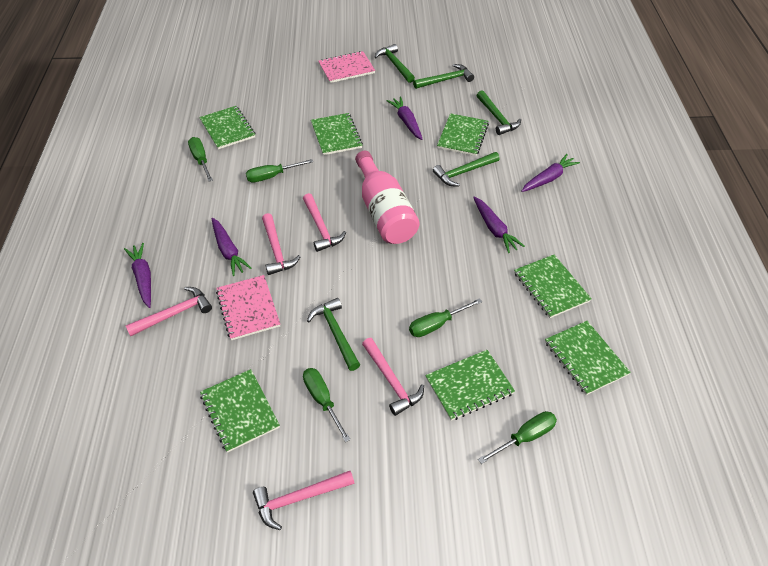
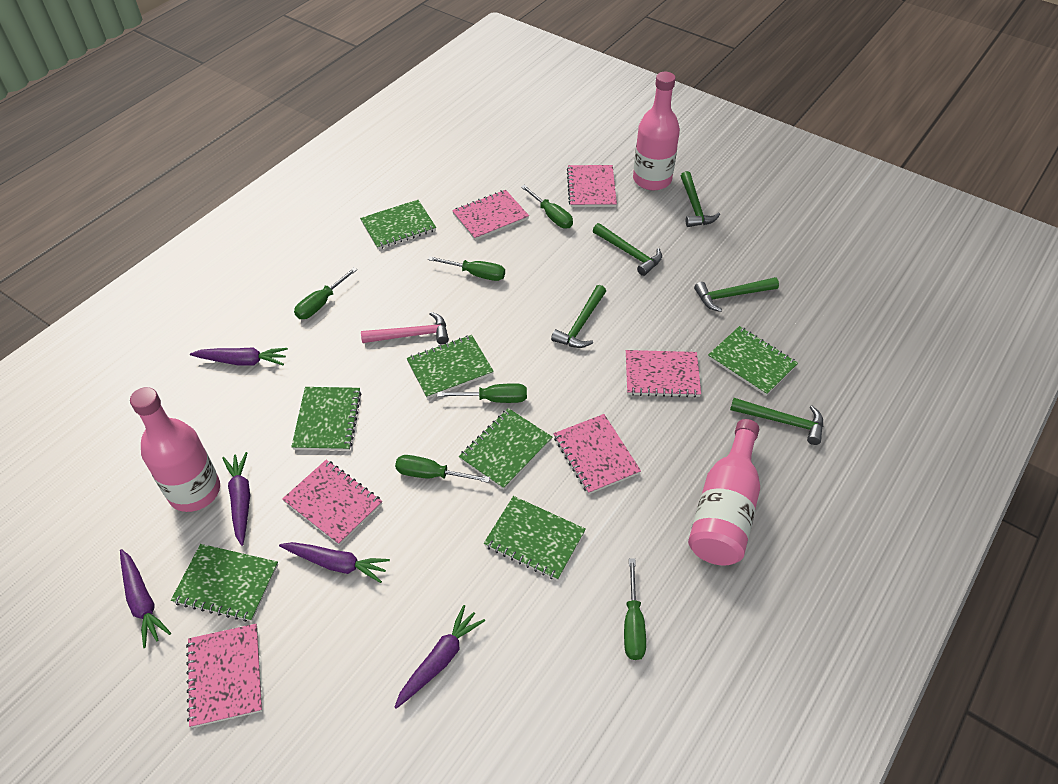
green screwdriver: 5 -> 6
pink bottle: 1 -> 3
pink hammer: 5 -> 1
pink notebook: 2 -> 6

